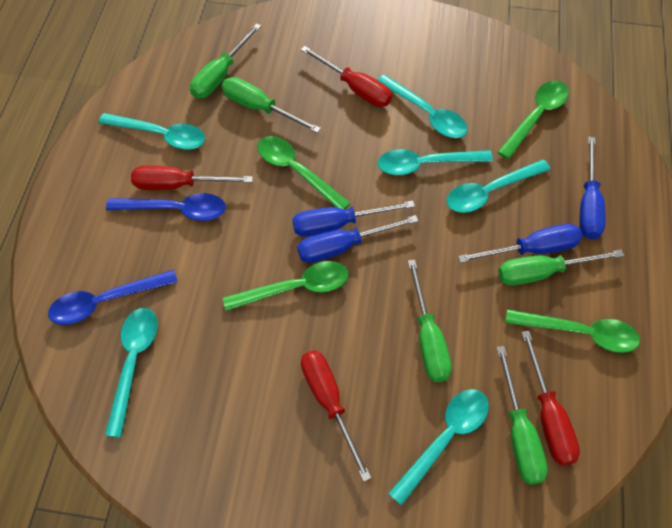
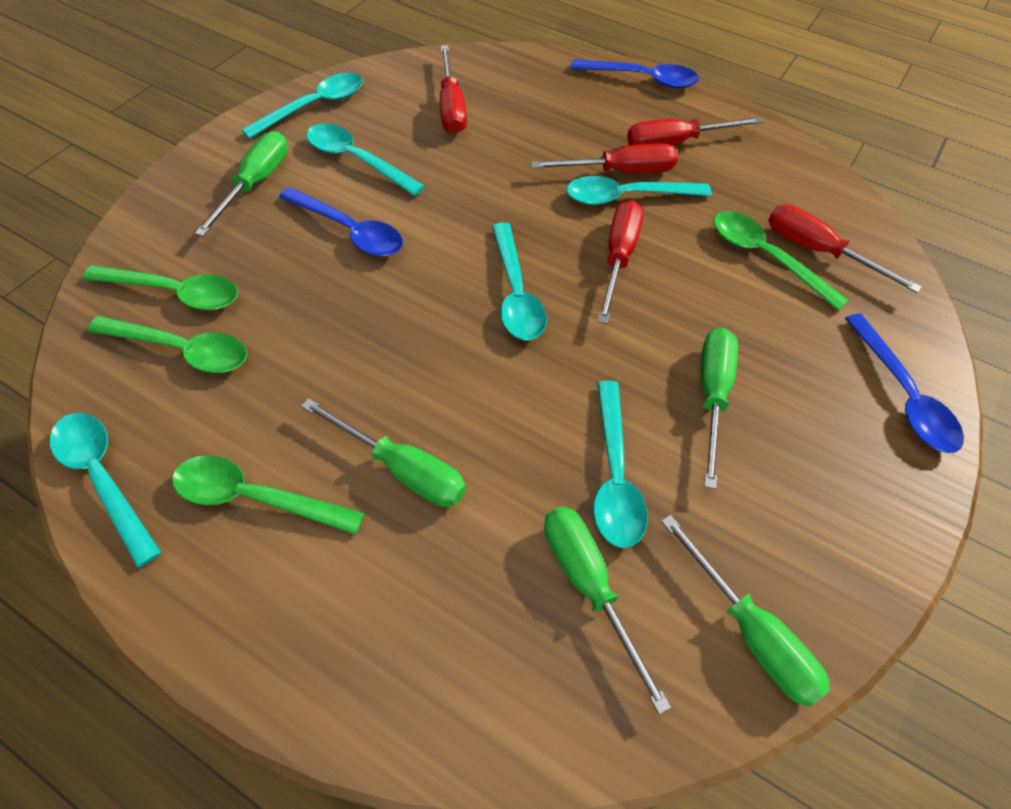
blue screwdriver: 4 -> 0
blue spoon: 2 -> 3
red screwdriver: 4 -> 5

